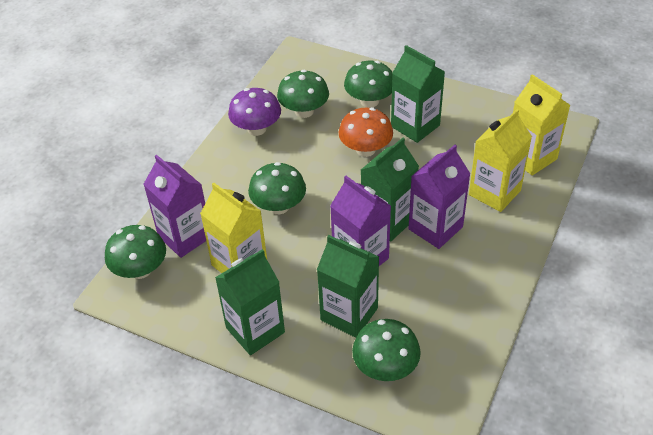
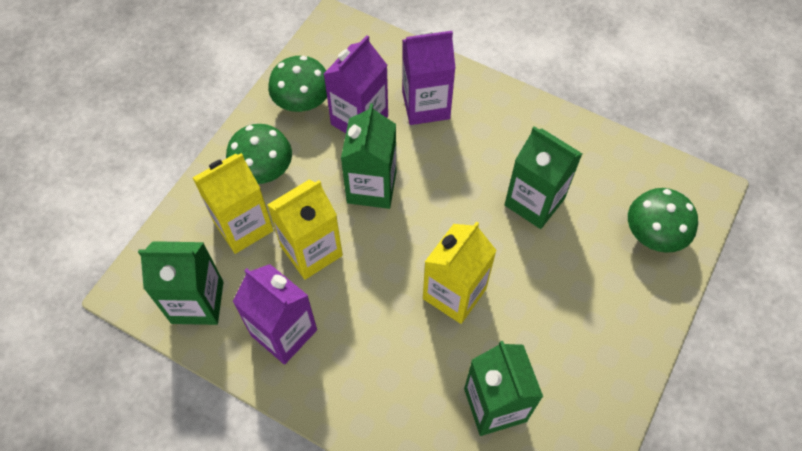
green mushroom: 5 -> 3
orange mushroom: 1 -> 0
purple mushroom: 1 -> 0

